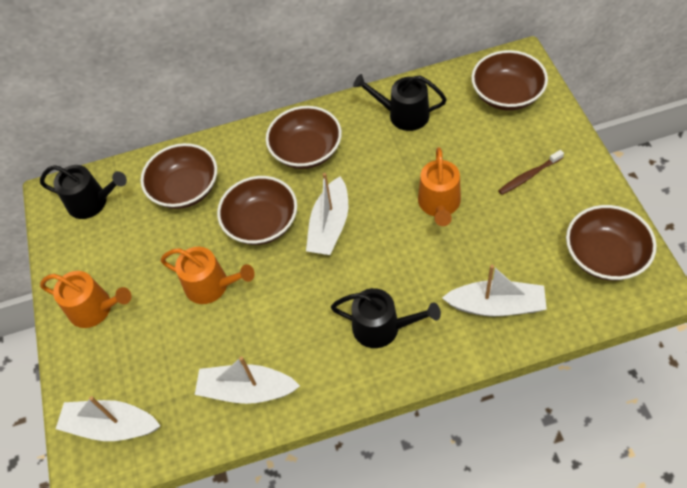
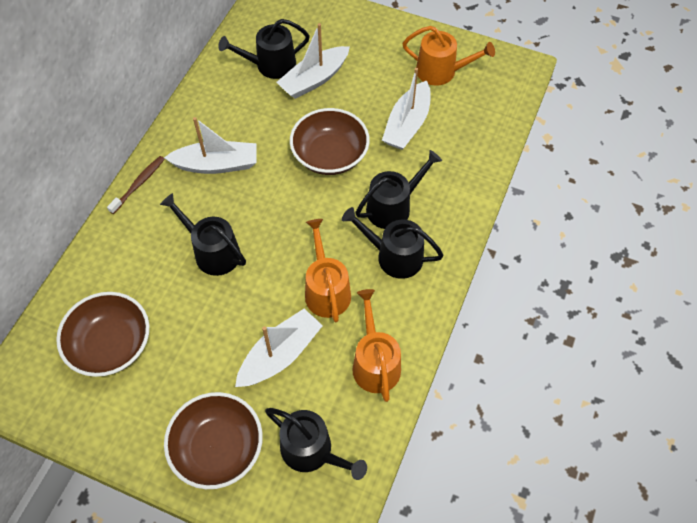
black watering can: 3 -> 5
brown bowl: 5 -> 3

